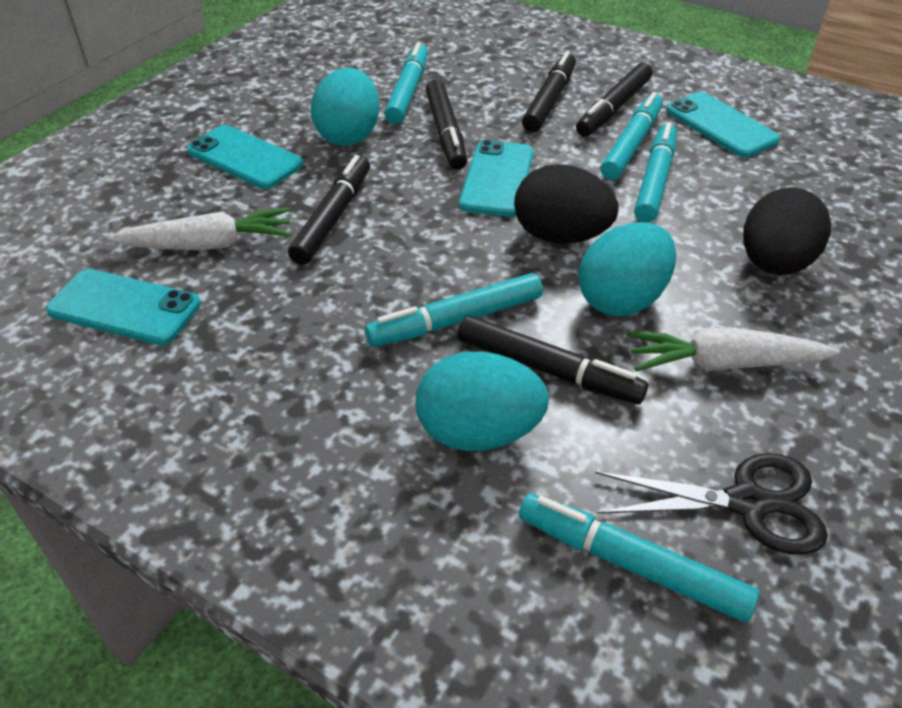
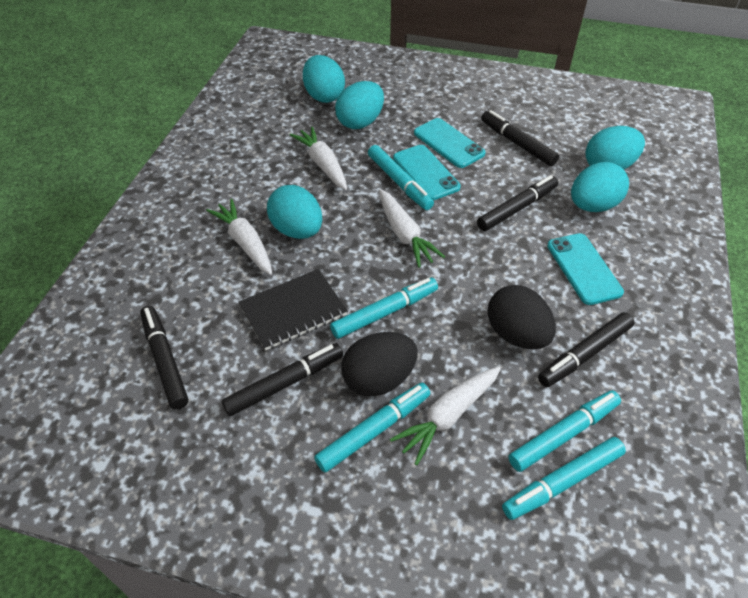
black notebook: 0 -> 1
black scissors: 1 -> 0
turquoise egg: 3 -> 5
turquoise phone: 4 -> 3
white carrot: 2 -> 4

